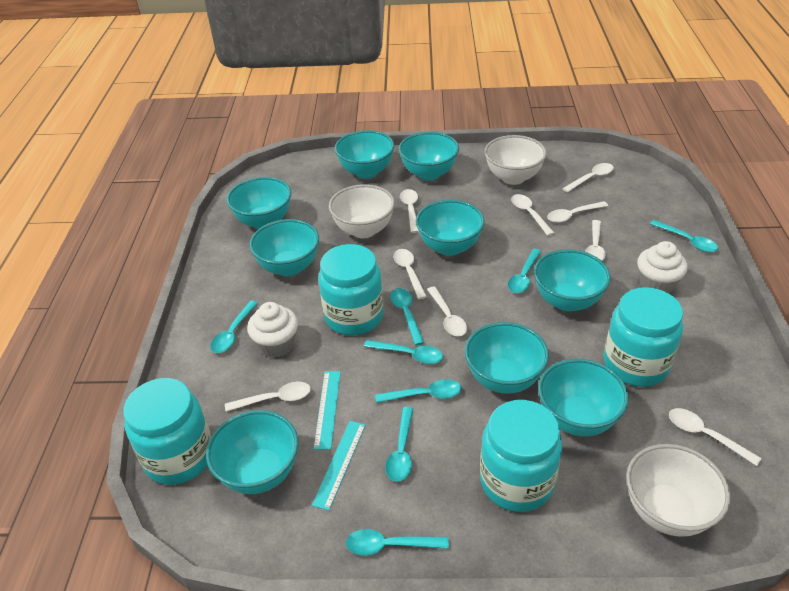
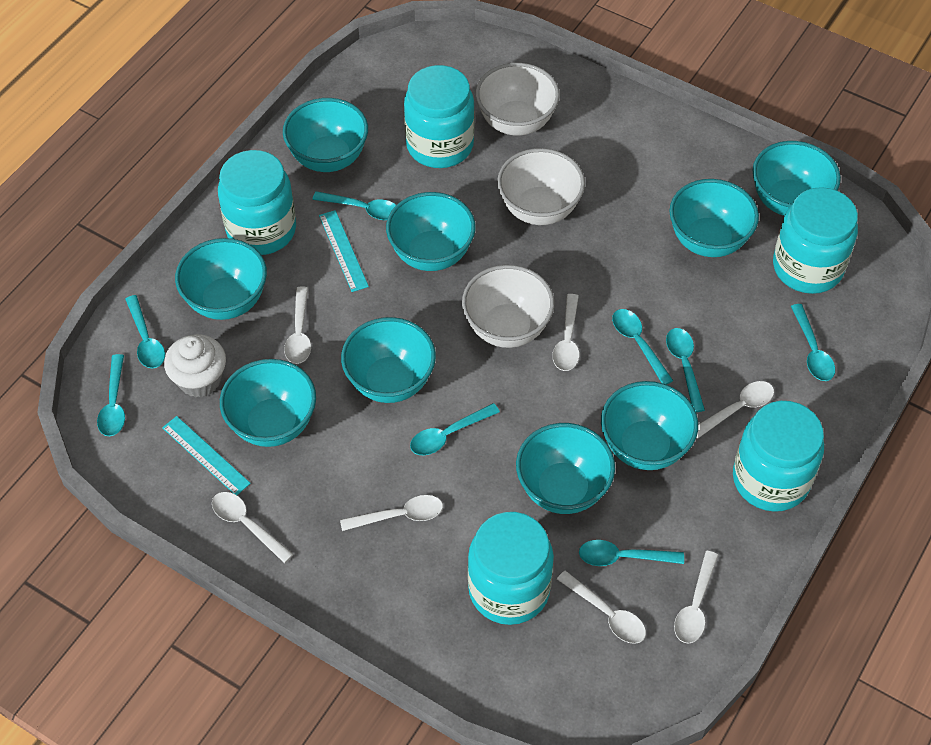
turquoise jar: 4 -> 5
white cupcake: 2 -> 1
white spoon: 9 -> 7

